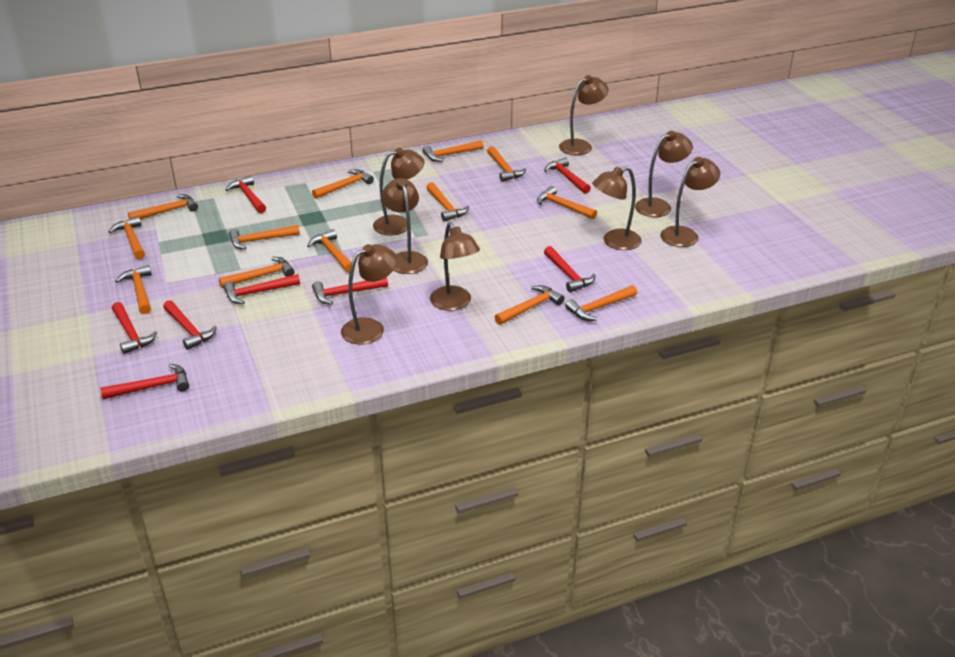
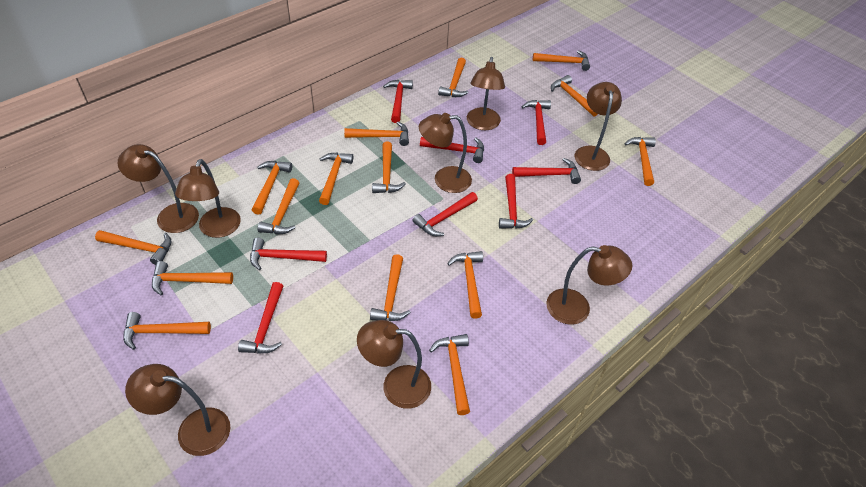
orange hammer: 13 -> 15

